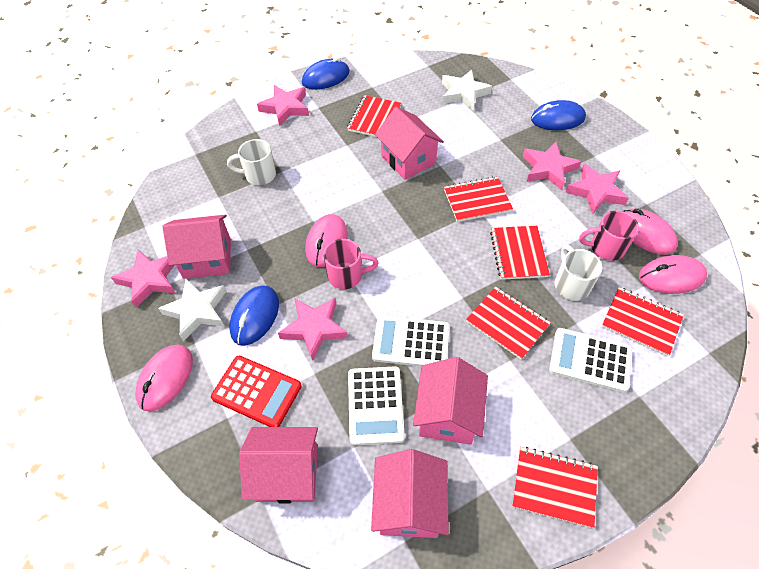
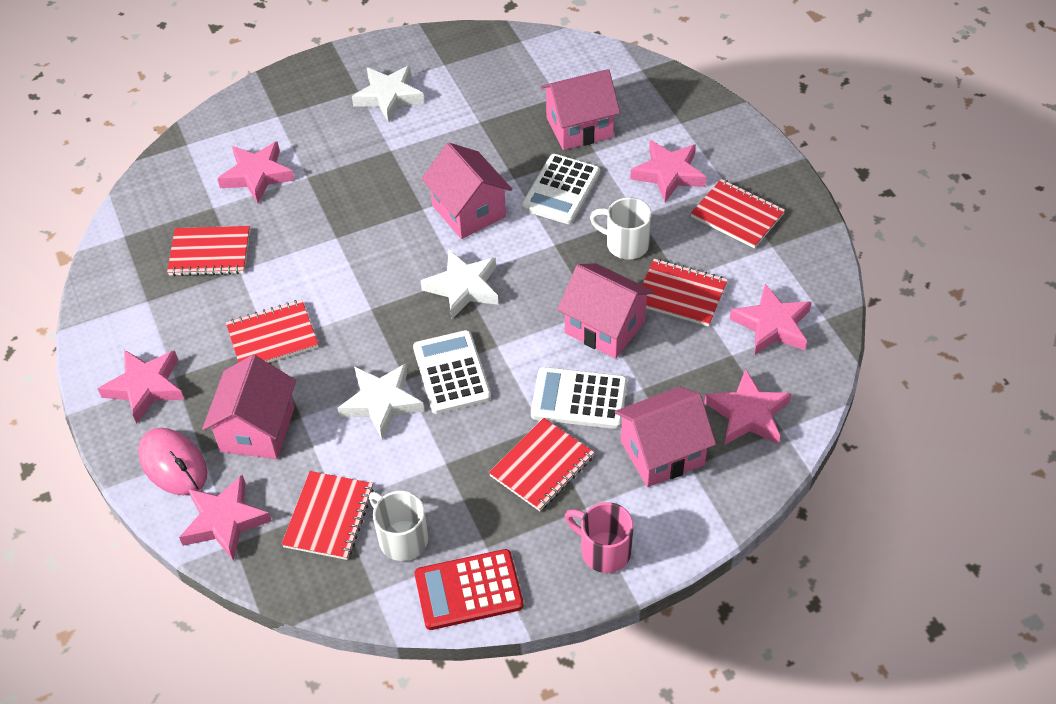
blue mouse: 3 -> 0
pink mouse: 4 -> 1
pink mug: 2 -> 1
pink star: 5 -> 6
white star: 2 -> 3

